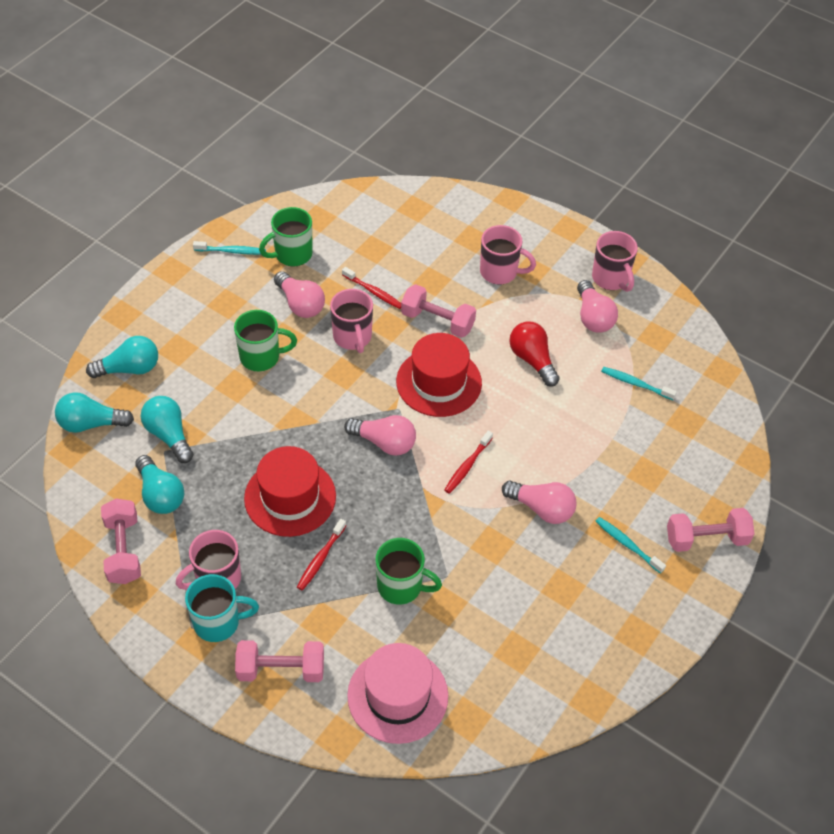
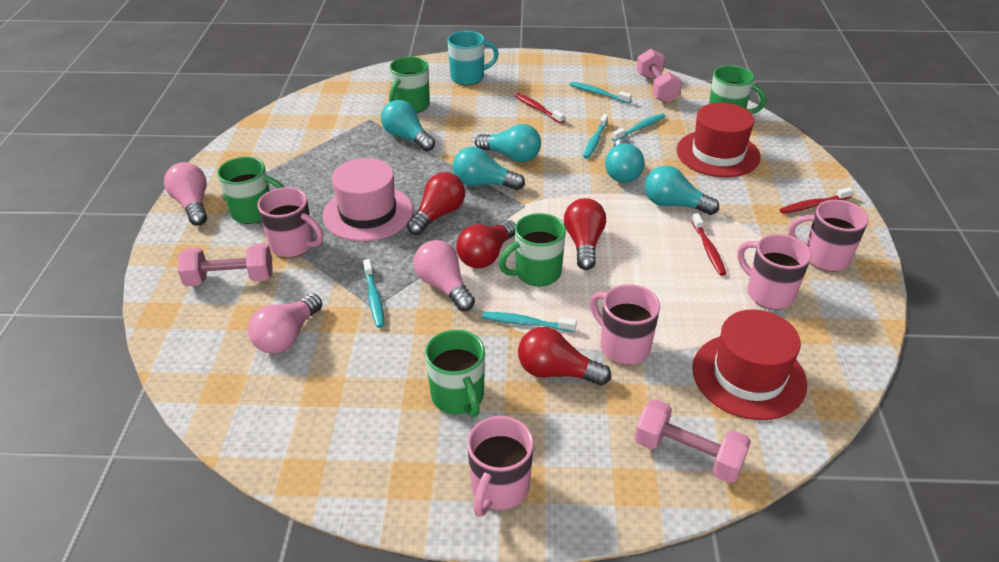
green mug: 3 -> 5
pink dumbbell: 4 -> 3
pink light bulb: 4 -> 3
pink mug: 4 -> 5
red light bulb: 1 -> 4
turquoise light bulb: 4 -> 5
turquoise toothbrush: 3 -> 5

